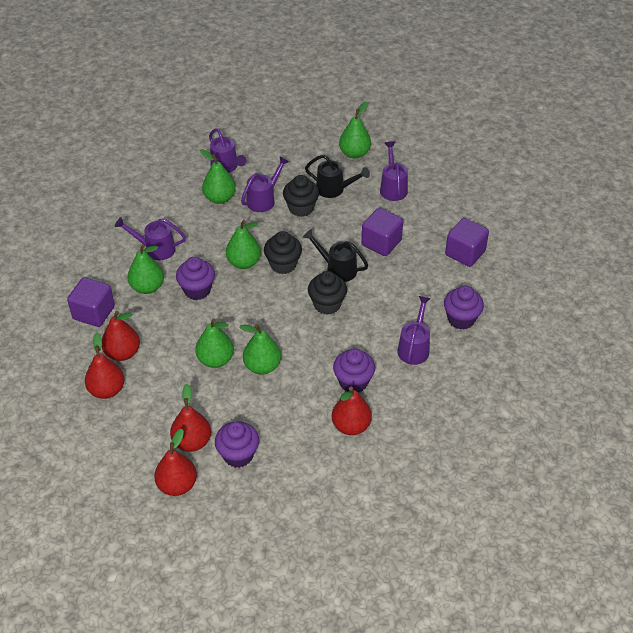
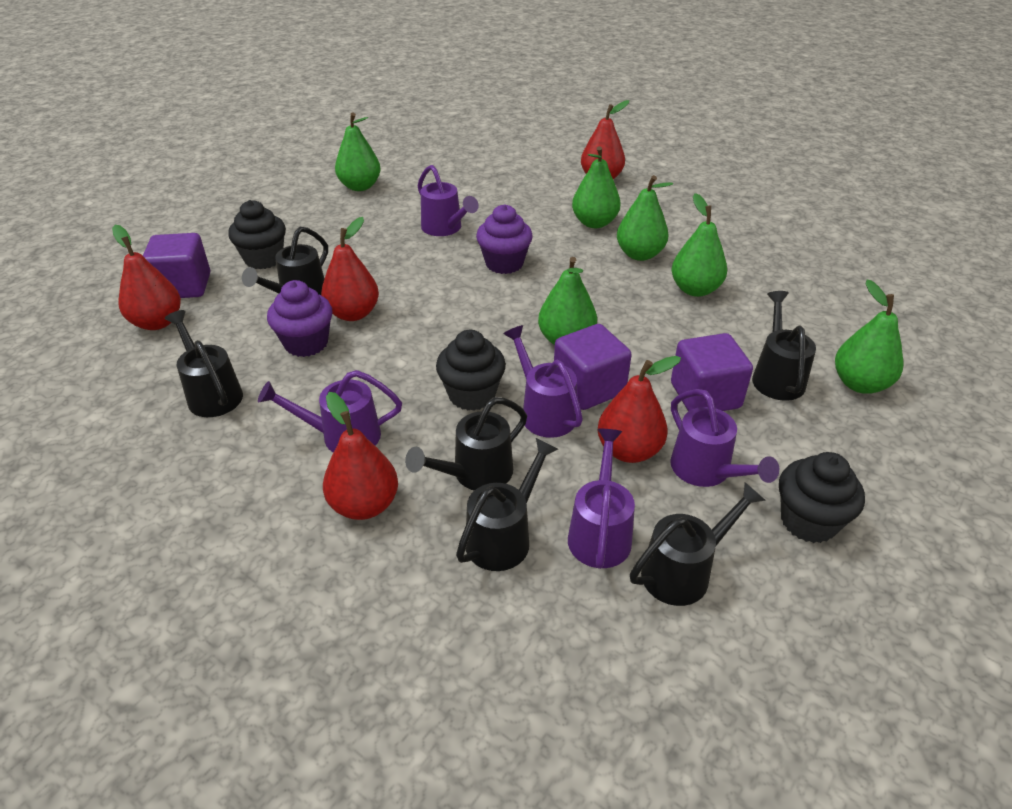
black watering can: 2 -> 6
purple cupcake: 4 -> 2

